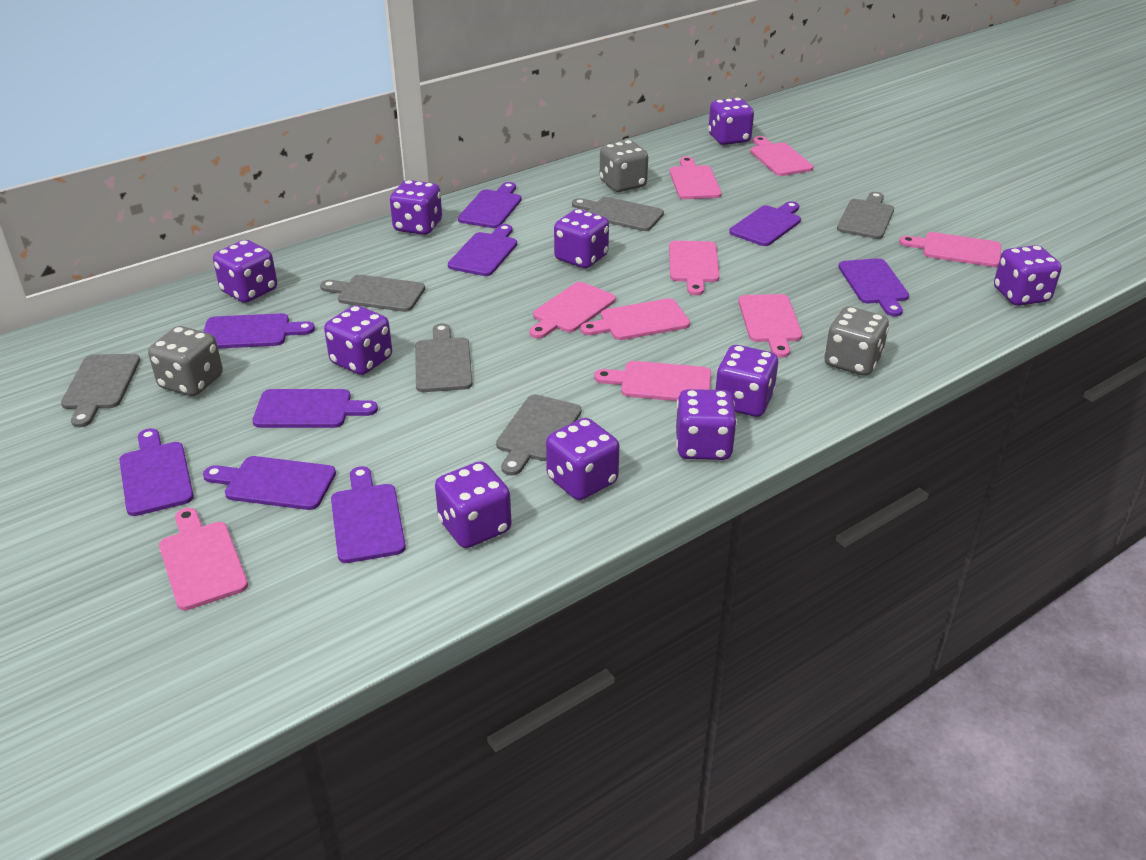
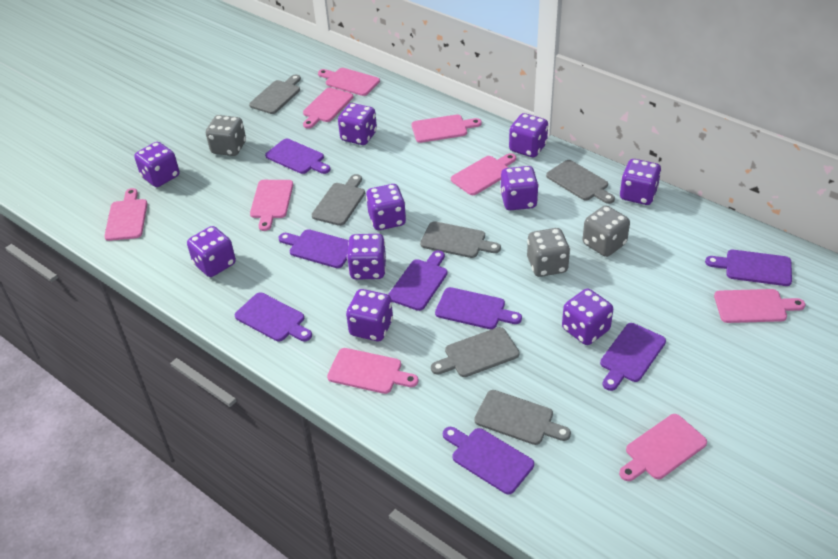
purple cutting board: 9 -> 8

